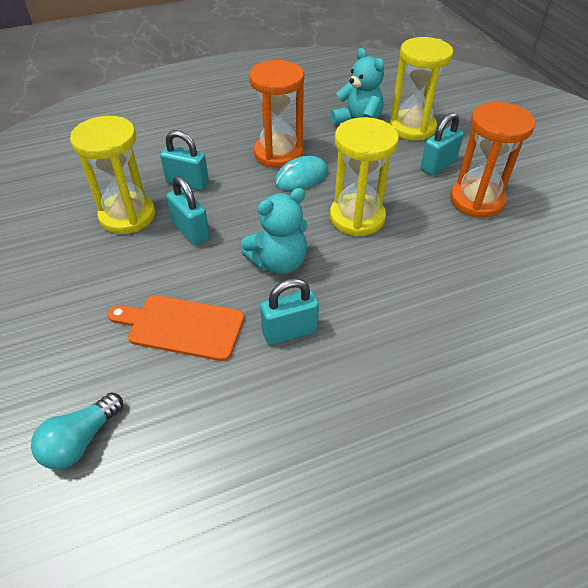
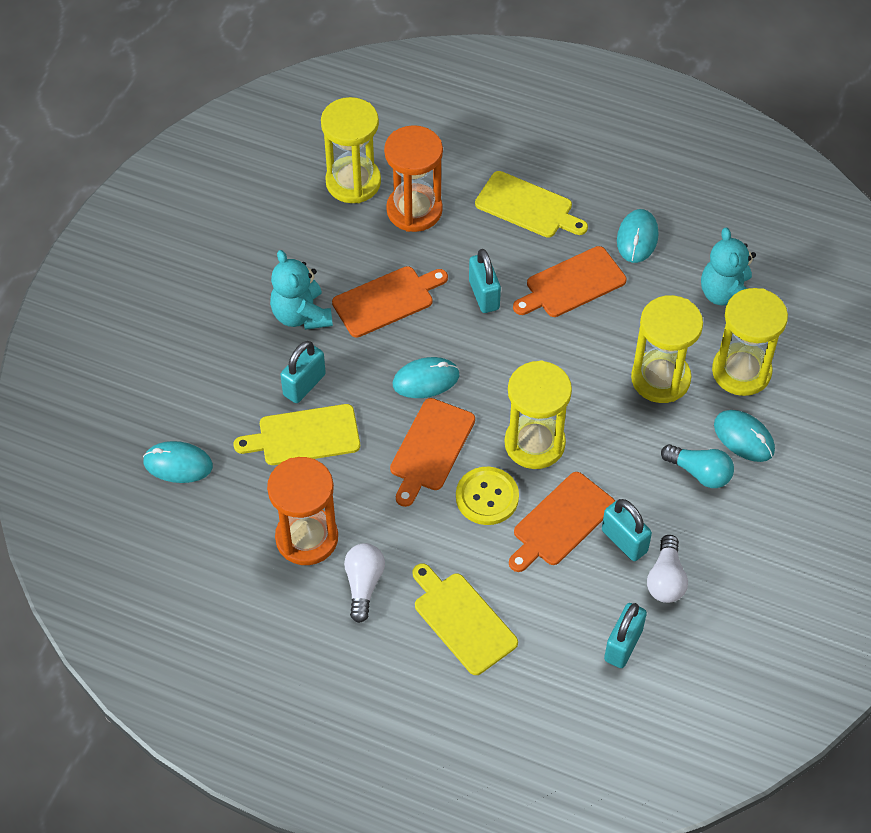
orange cutting board: 1 -> 4
turquoise mouse: 1 -> 4
white light bulb: 0 -> 2
yellow button: 0 -> 1
yellow cutting board: 0 -> 3
yellow hourglass: 3 -> 4

